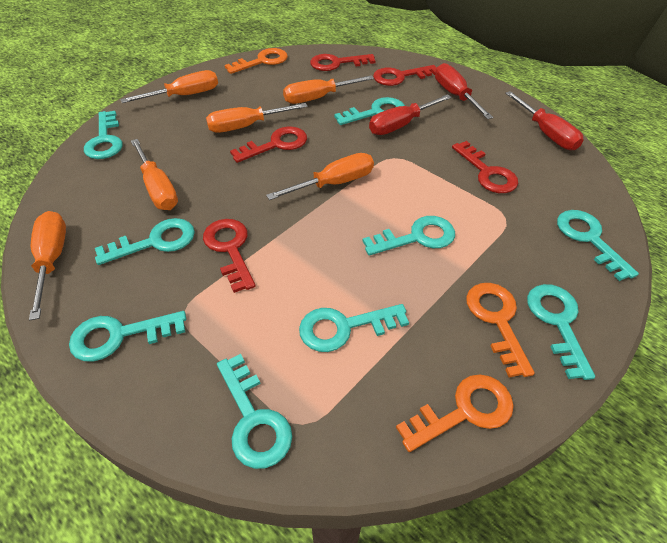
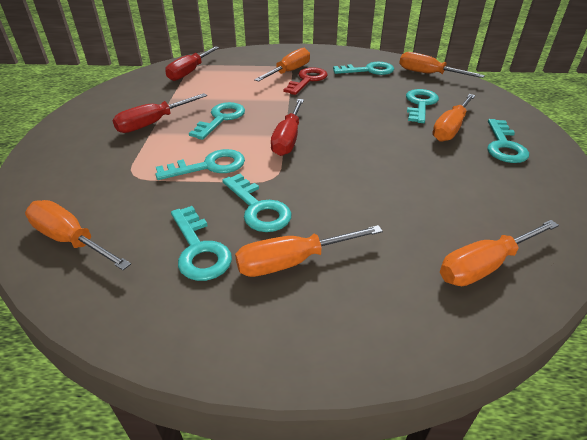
orange key: 3 -> 0
red key: 5 -> 1
turquoise key: 9 -> 7

